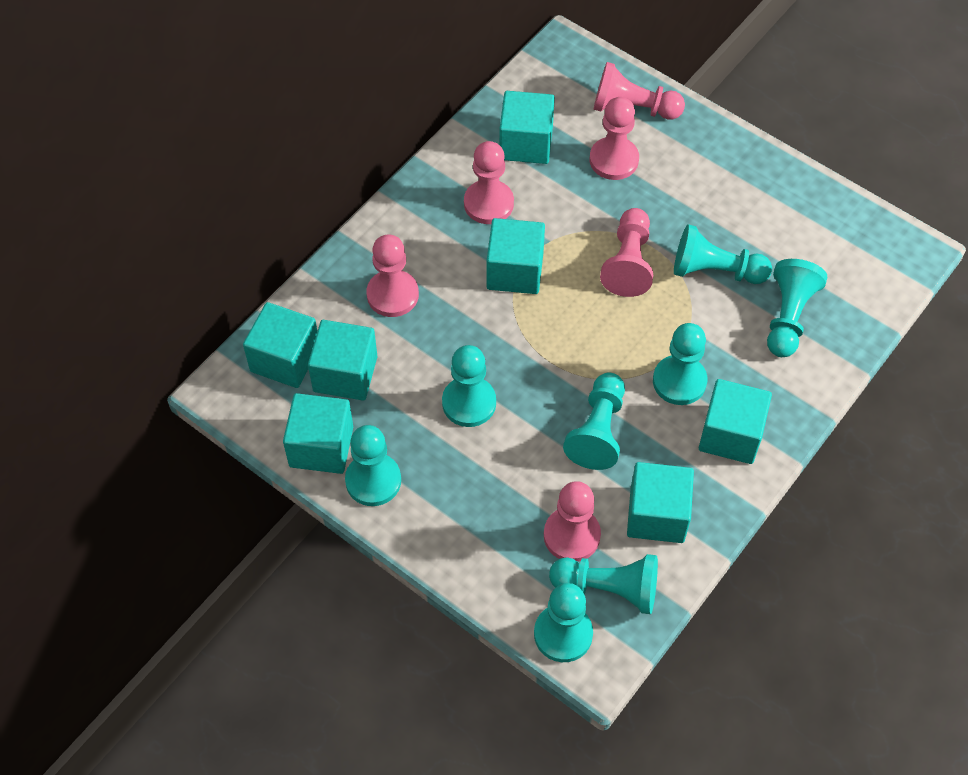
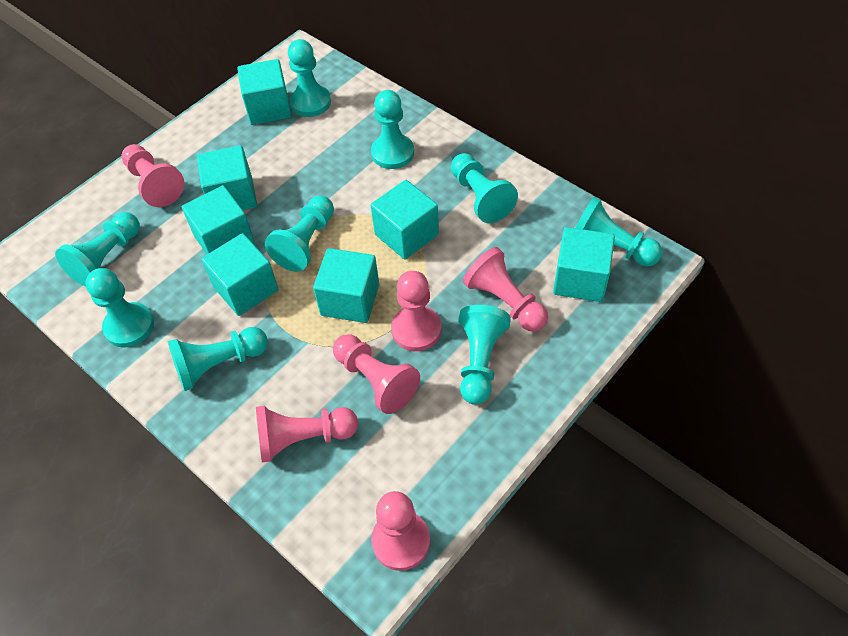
turquoise pawn: 8 -> 9

